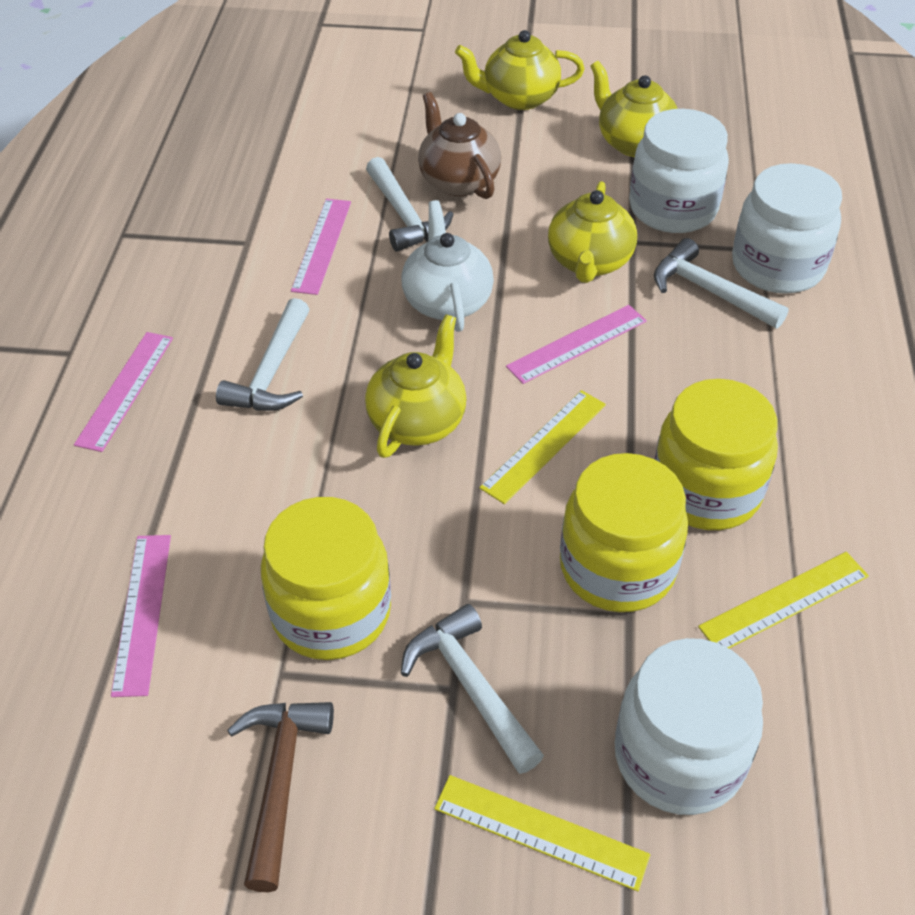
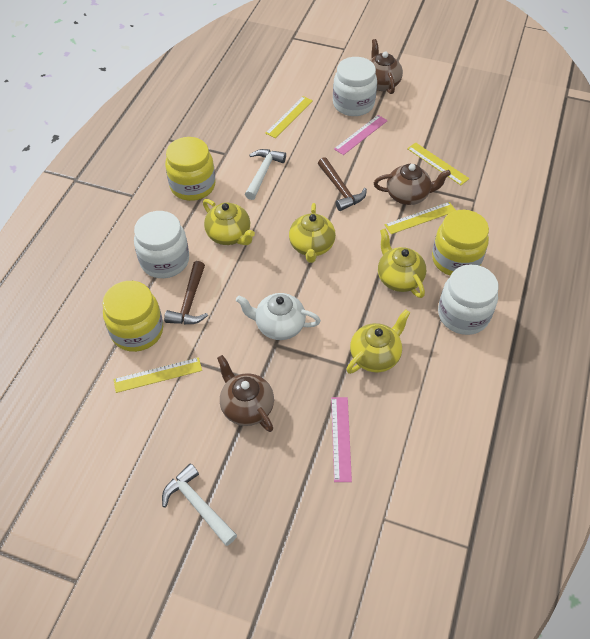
brown hammer: 1 -> 2
brown teapot: 1 -> 3
pink ruler: 4 -> 2
white hammer: 4 -> 2
yellow ruler: 3 -> 4

